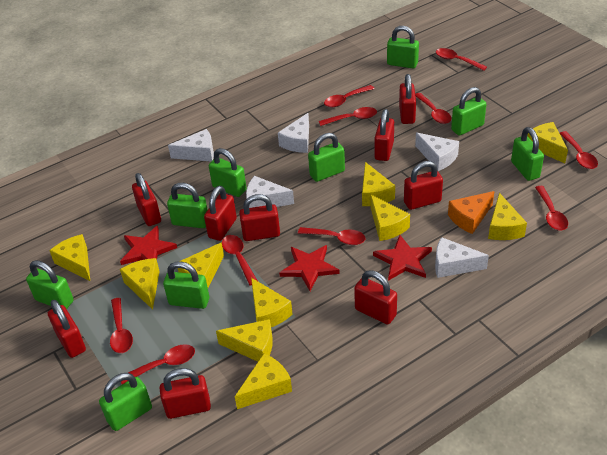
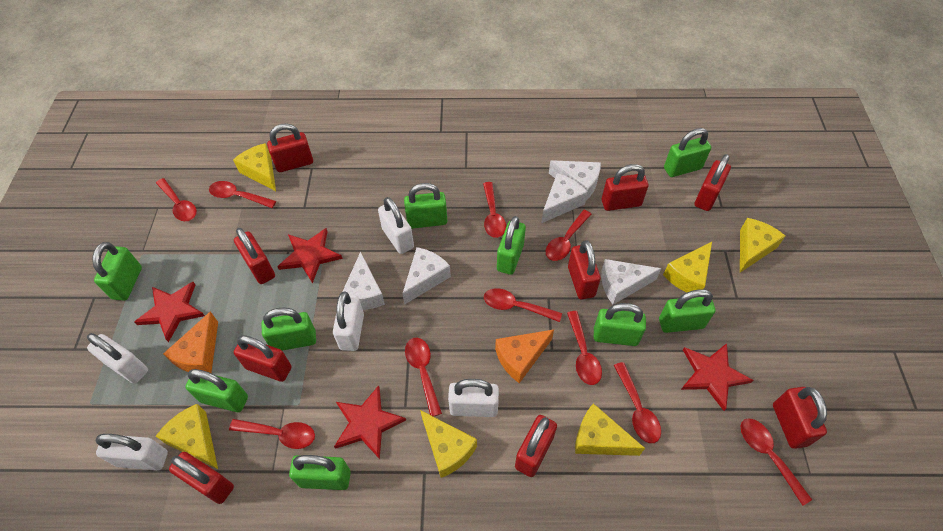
orange cheese: 1 -> 2
red star: 3 -> 4
white padlock: 0 -> 5
yellow cheese: 10 -> 6

